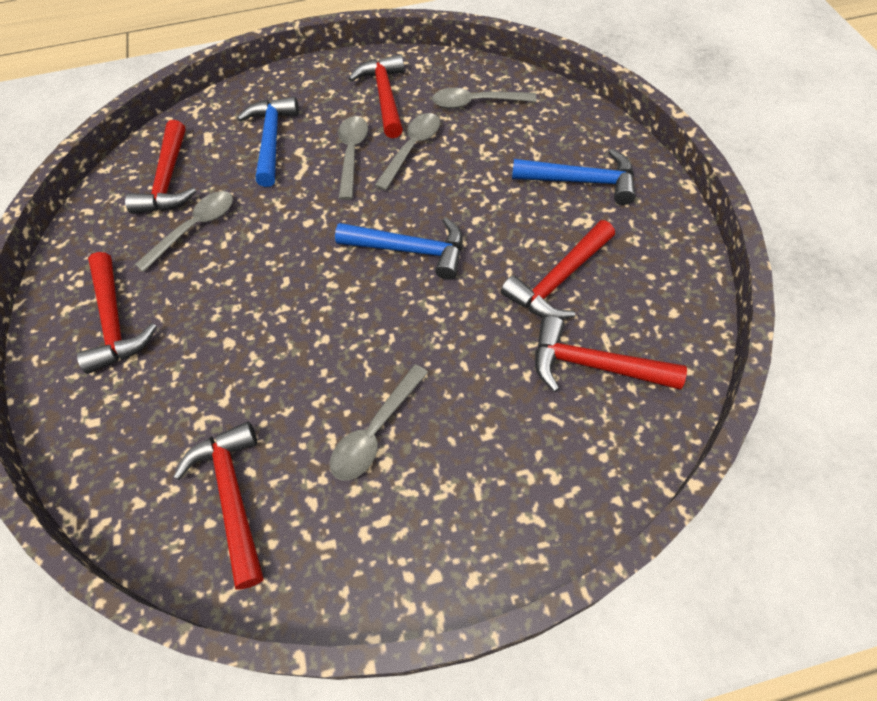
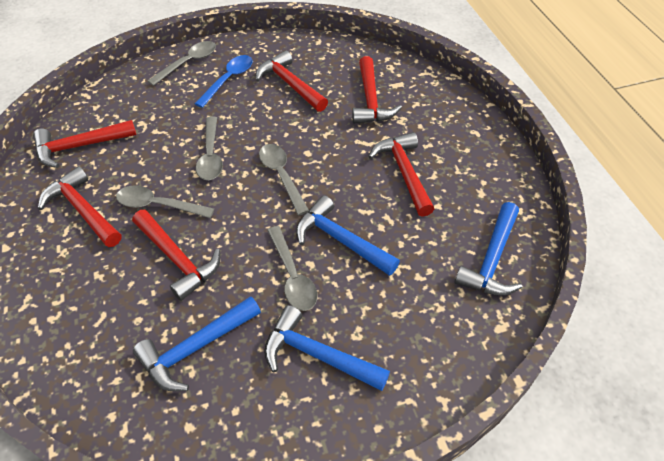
blue hammer: 3 -> 4
blue spoon: 0 -> 1

